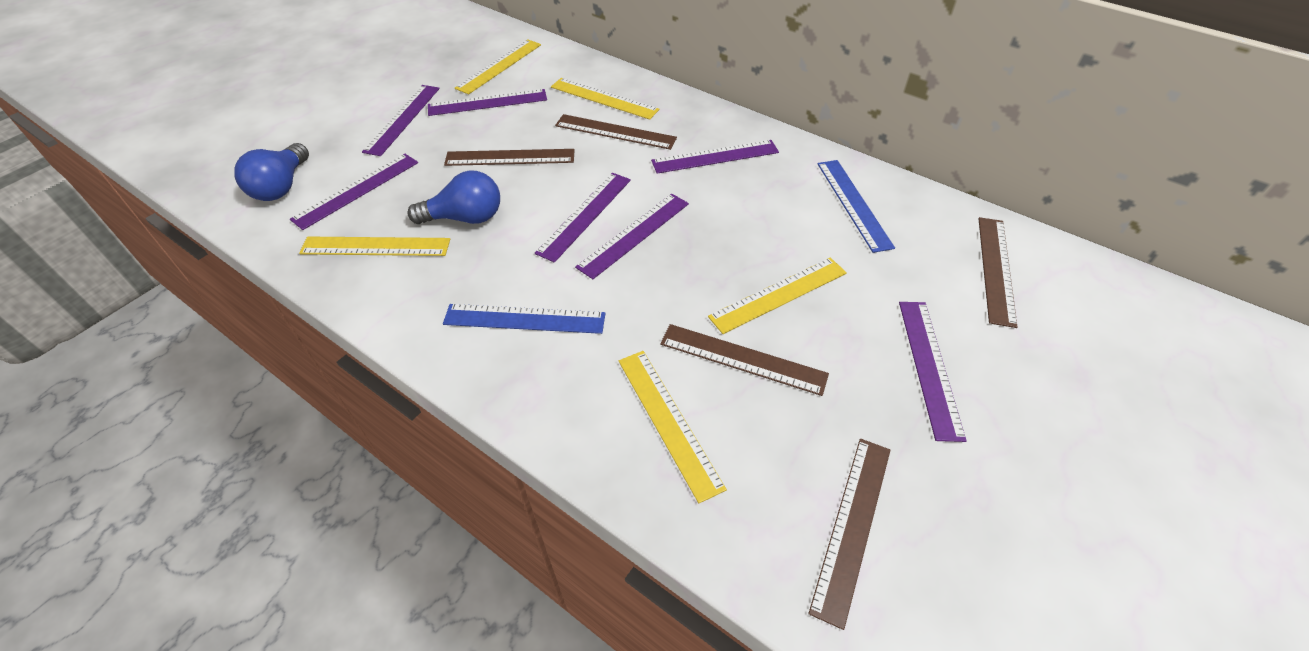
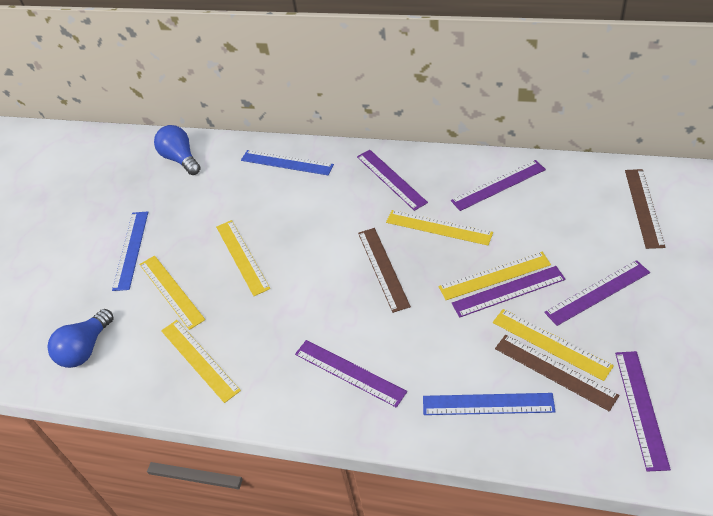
blue ruler: 2 -> 3
brown ruler: 5 -> 3
purple ruler: 7 -> 6
yellow ruler: 5 -> 6

